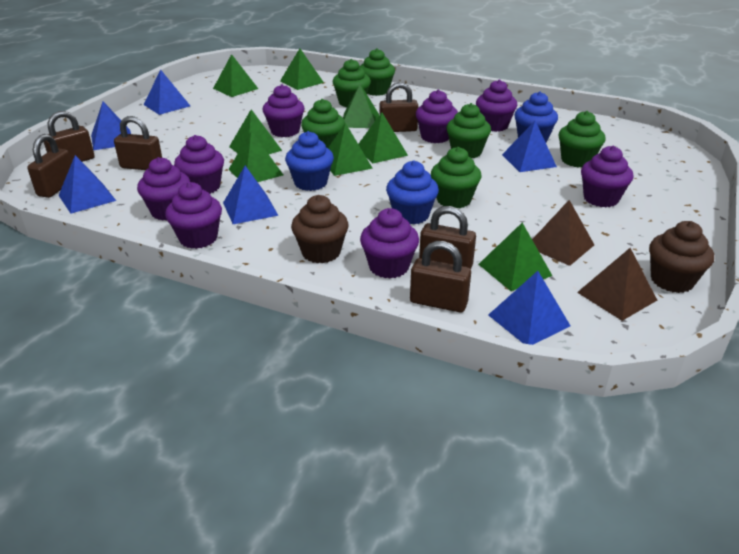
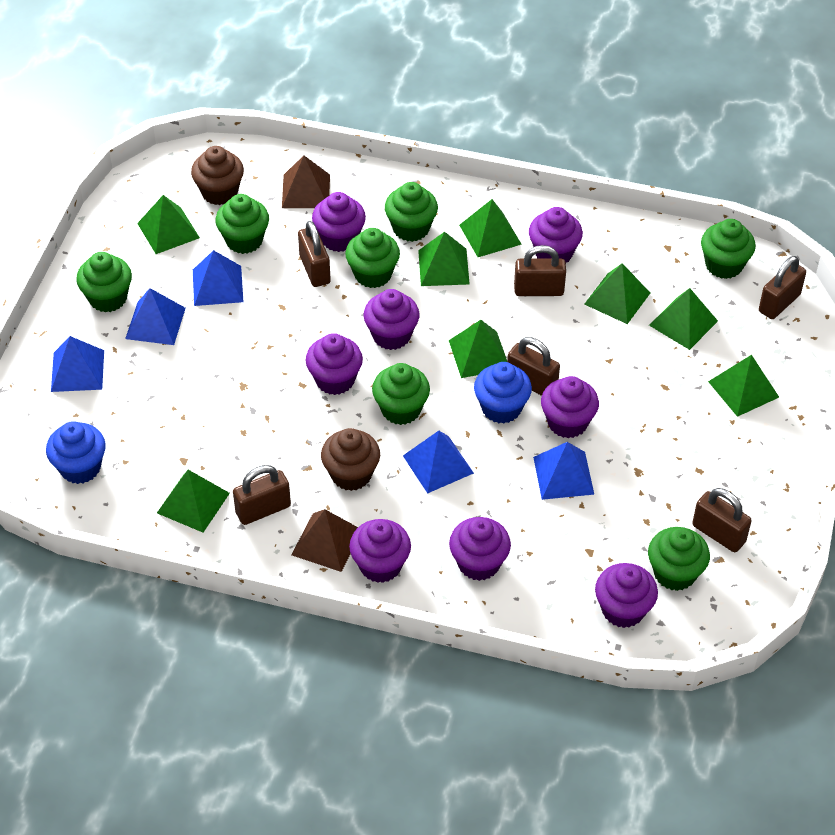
blue cupcake: 3 -> 2
blue pyramid: 6 -> 5
green cupcake: 6 -> 7

